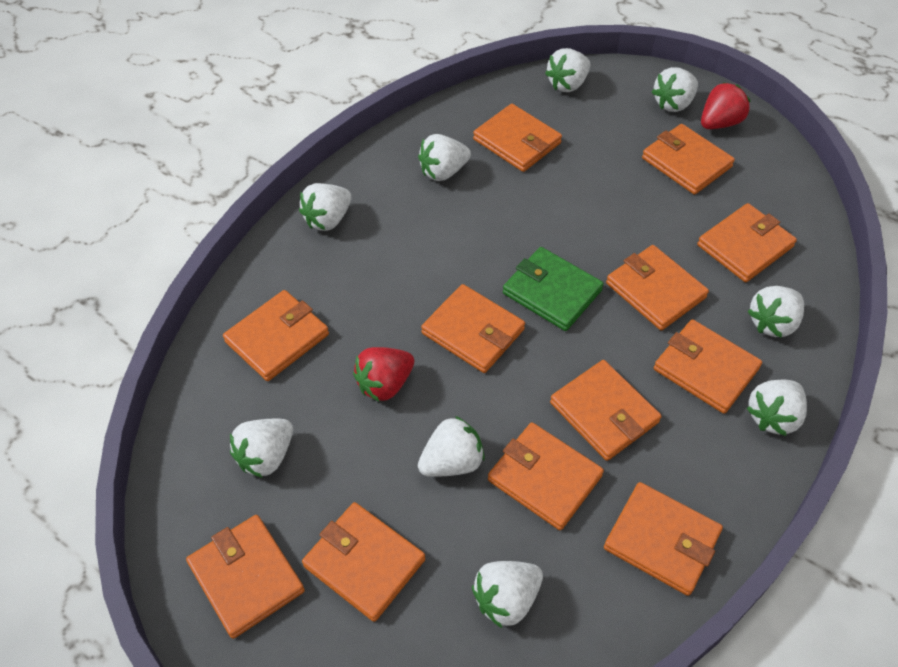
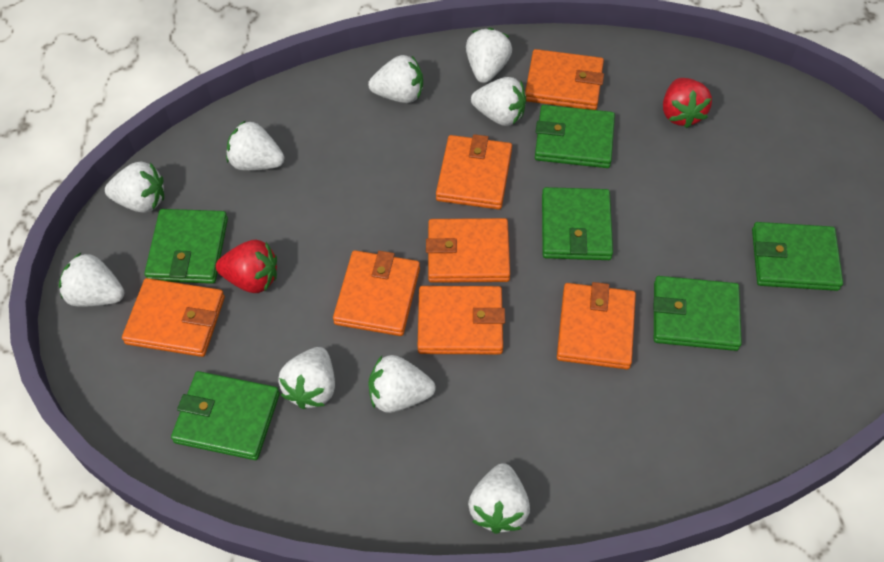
green wallet: 1 -> 6
orange wallet: 12 -> 7

